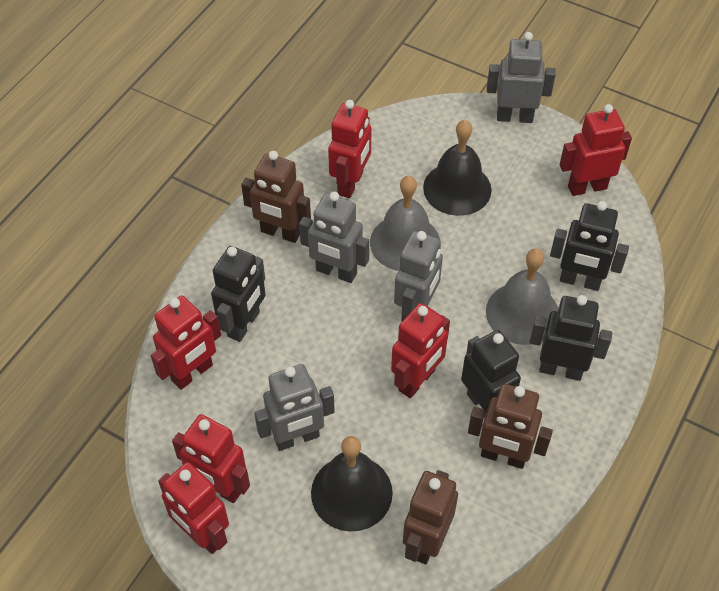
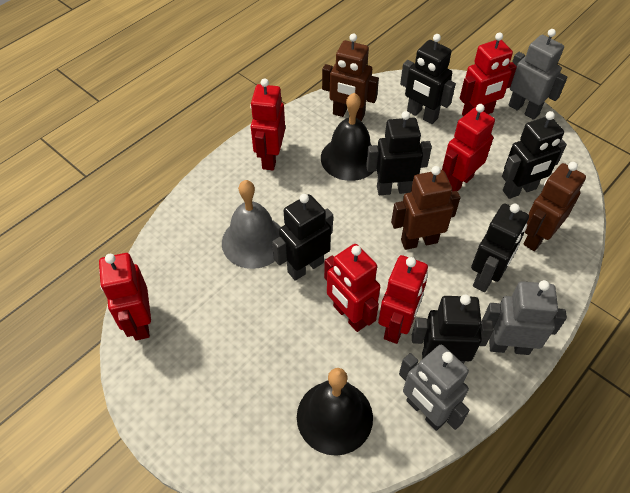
black robot: 4 -> 6
grey bell: 2 -> 1
grey robot: 4 -> 3

